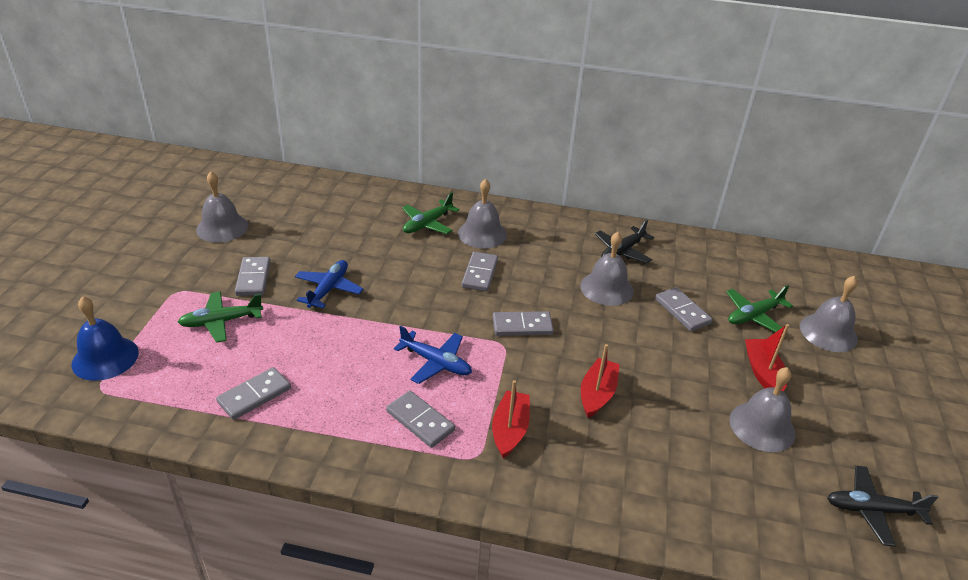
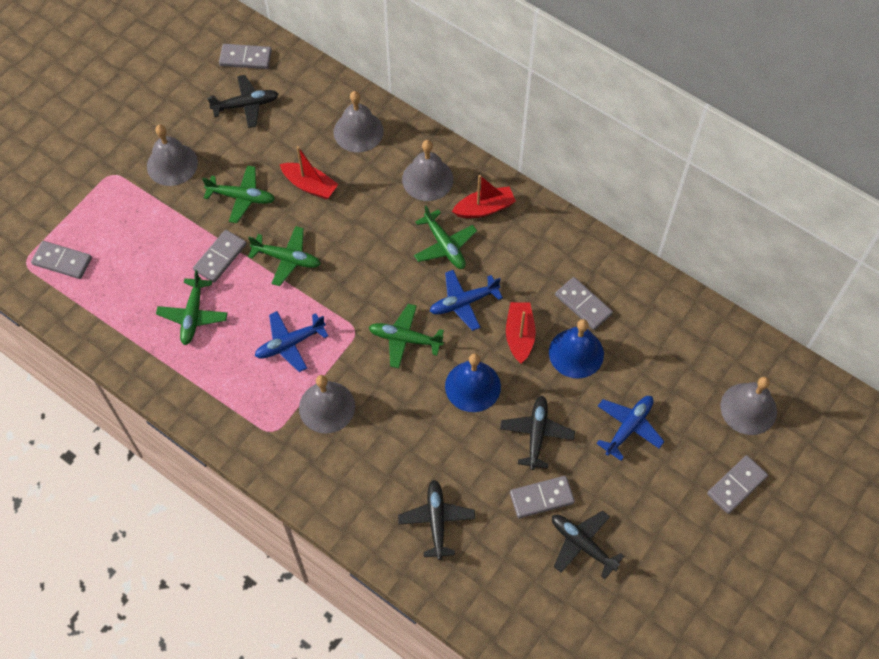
black plane: 2 -> 4
blue bell: 1 -> 2
blue plane: 2 -> 3
green plane: 3 -> 5

